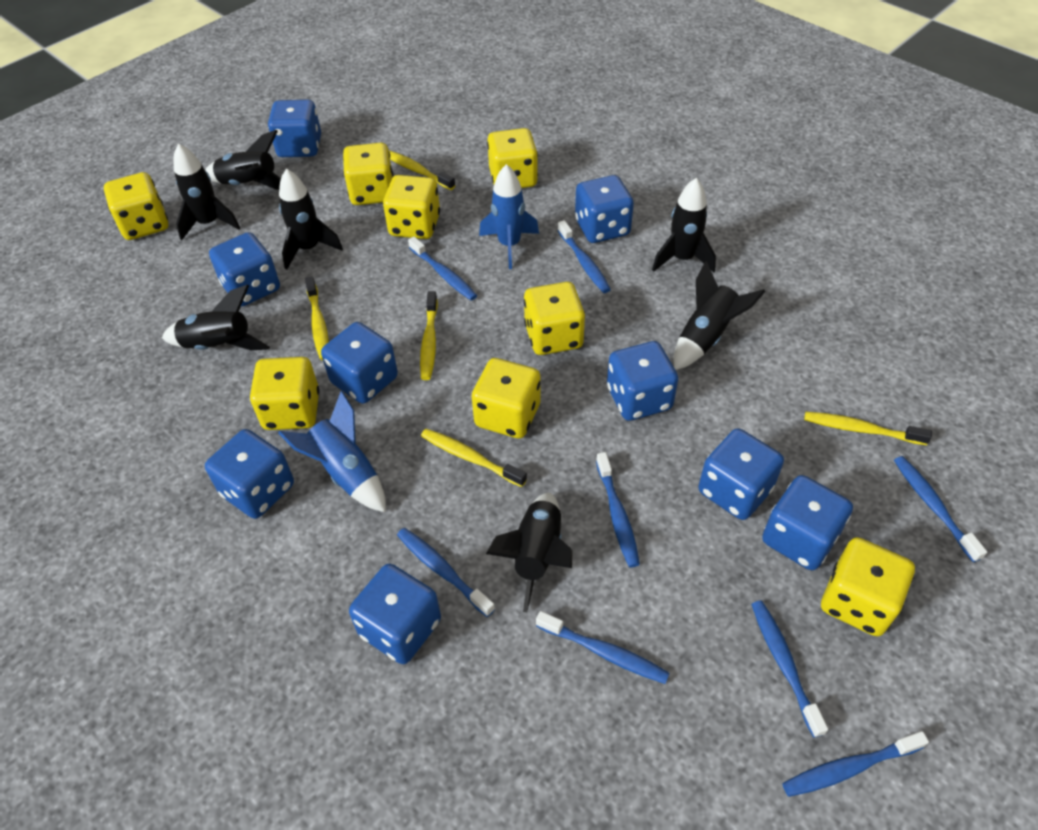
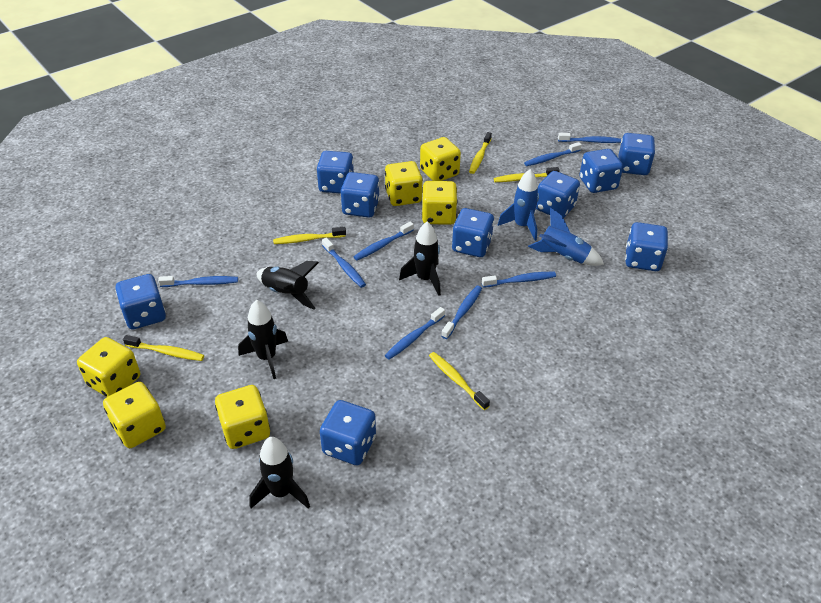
black rocket: 7 -> 4
yellow dice: 8 -> 6

